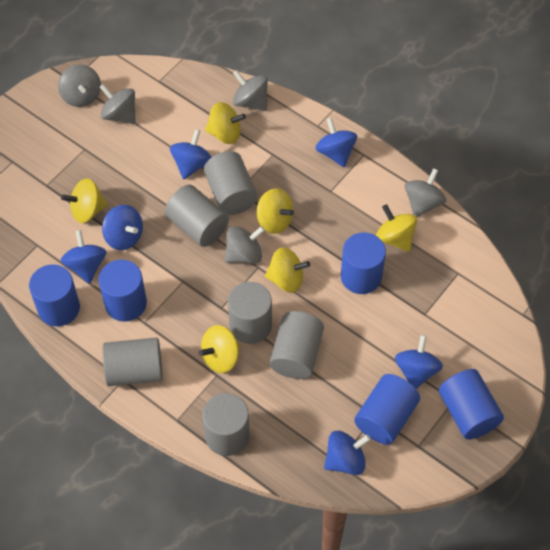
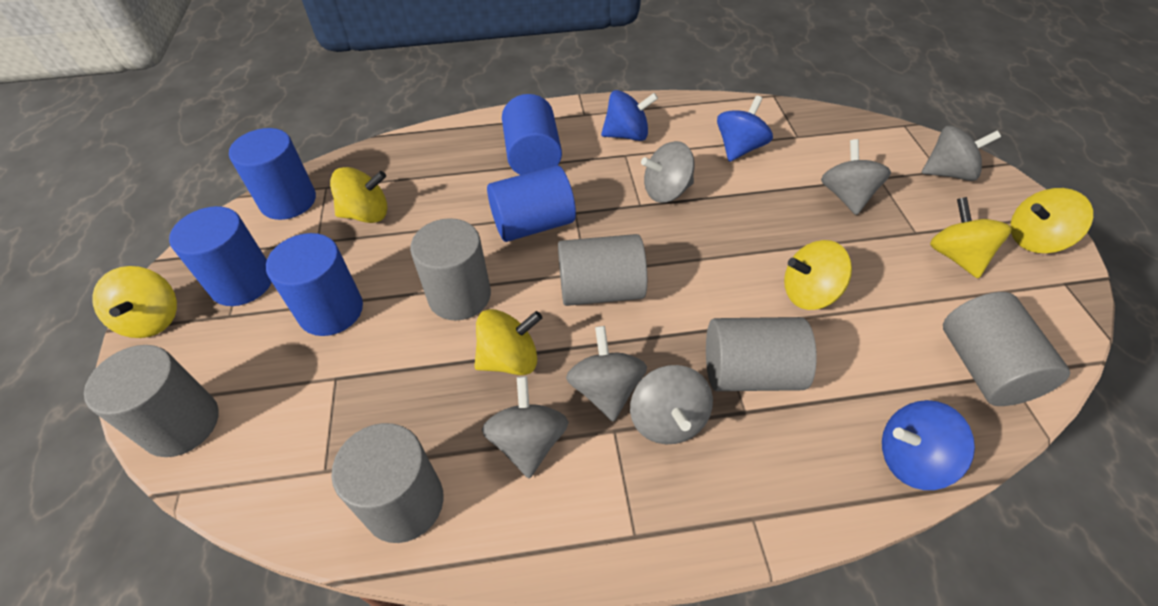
blue spinning top: 6 -> 3
grey spinning top: 5 -> 6

